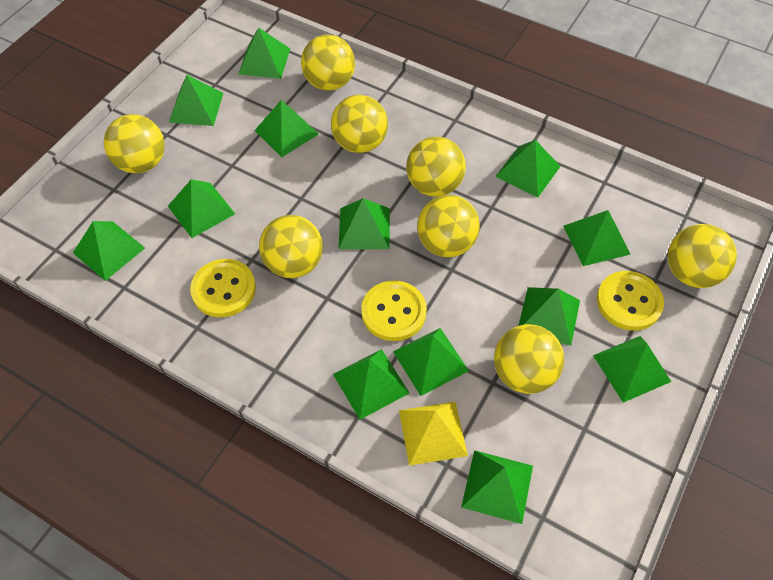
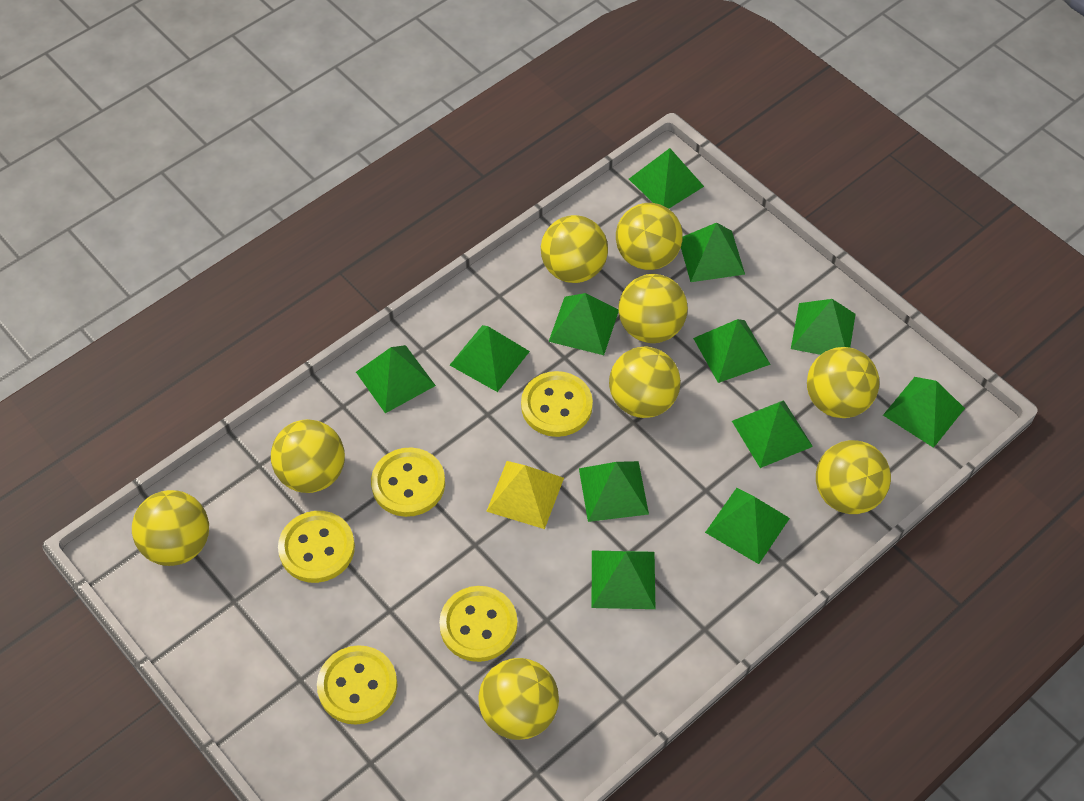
green pyramid: 13 -> 12
yellow ball: 8 -> 9
yellow button: 3 -> 5

